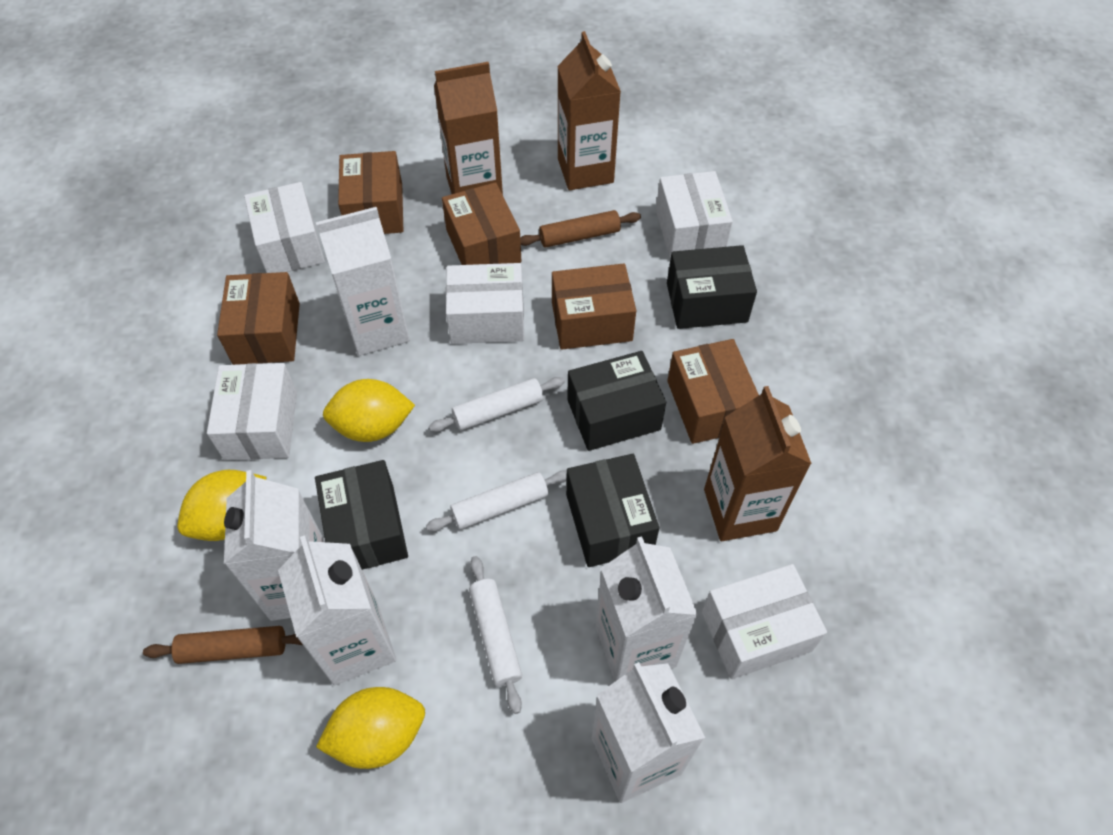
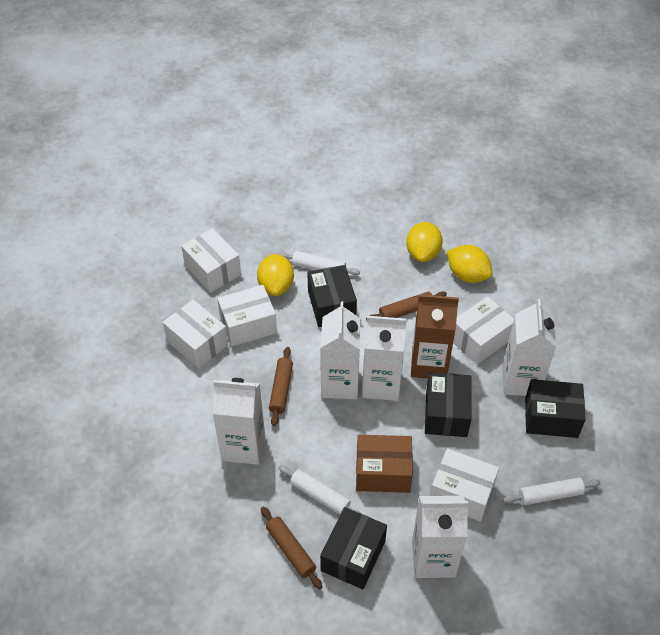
brown box: 5 -> 1
brown carton: 3 -> 1
brown rolling pin: 2 -> 3

